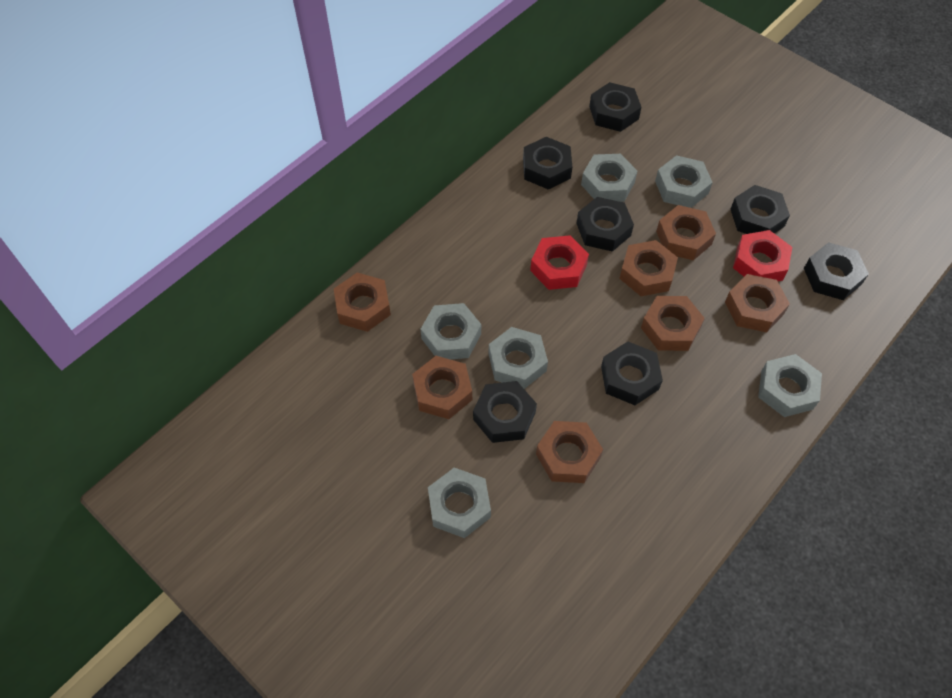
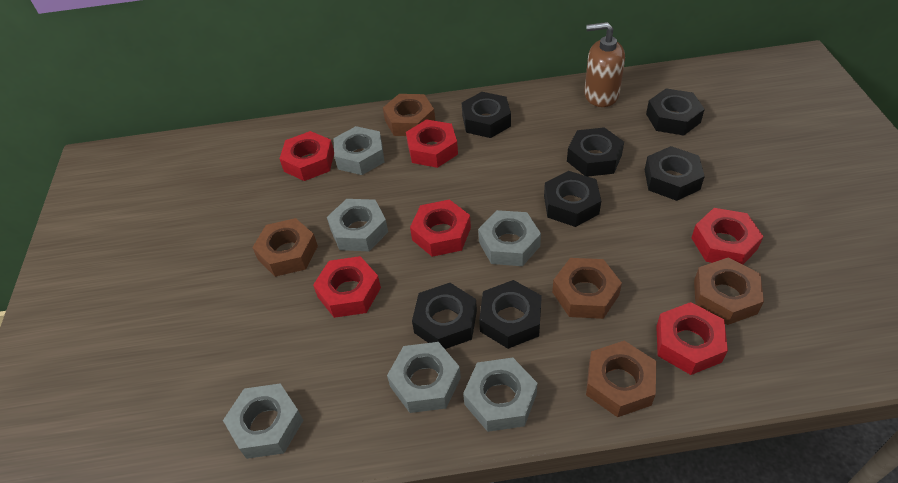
brown nut: 7 -> 5
brown soap dispenser: 0 -> 1
red nut: 2 -> 6

